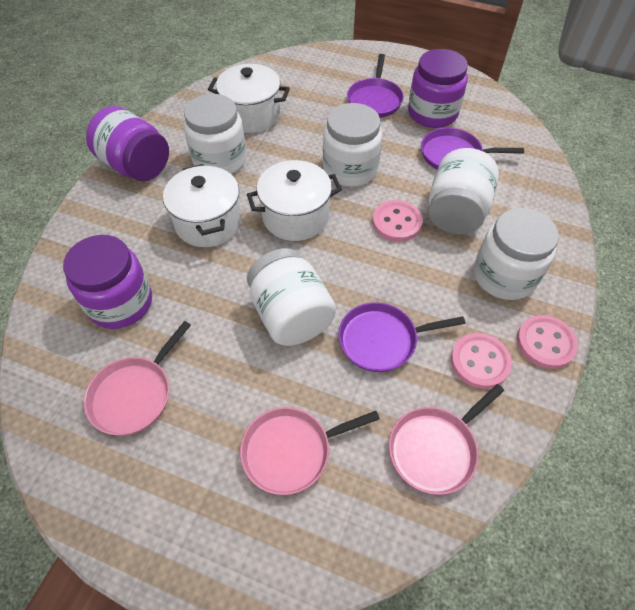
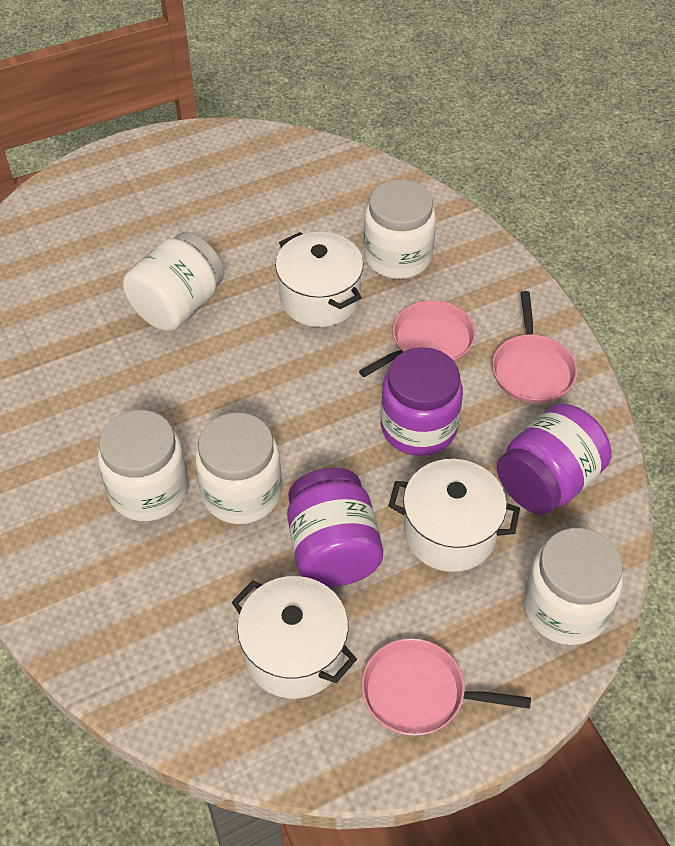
pink button: 3 -> 0
purple pan: 3 -> 0

